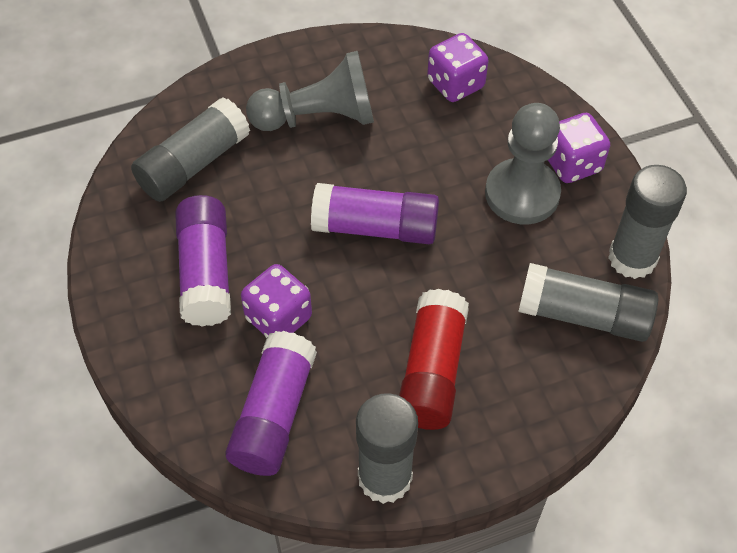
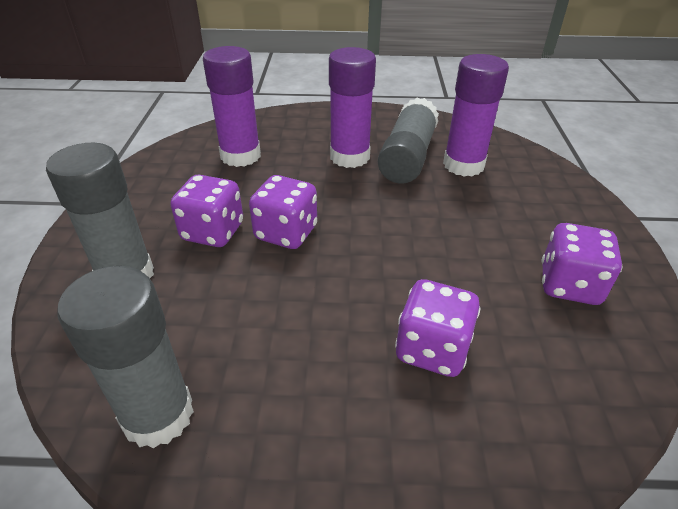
grey glue stick: 4 -> 3
grey pawn: 2 -> 0
purple dice: 3 -> 4
red glue stick: 1 -> 0

